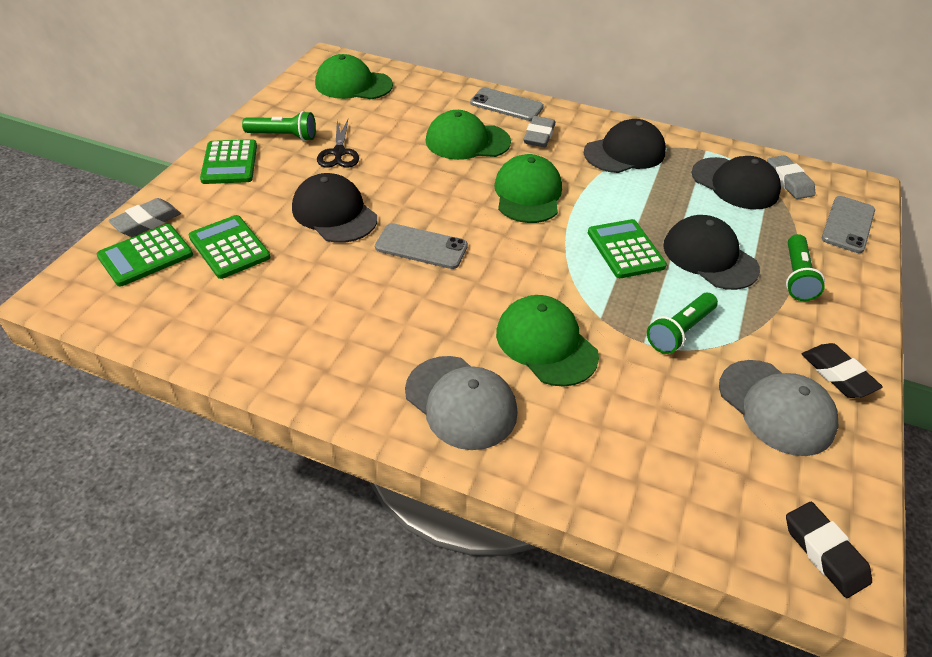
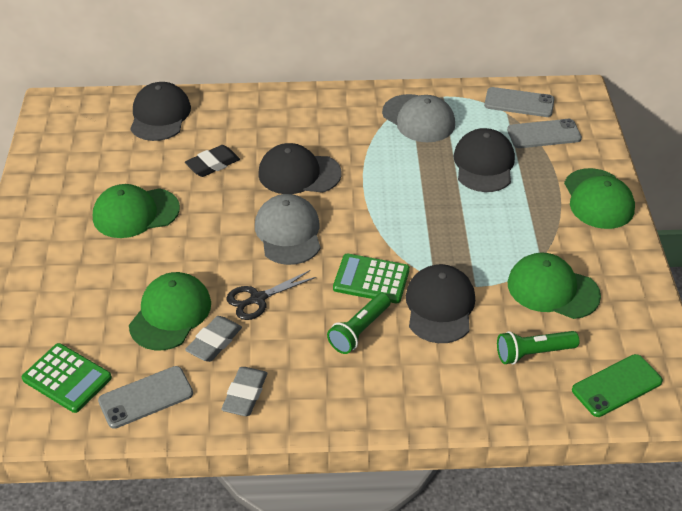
black eraser: 2 -> 1
green calculator: 4 -> 2
green flashlight: 3 -> 2
green phone: 0 -> 1
grey eraser: 3 -> 2

